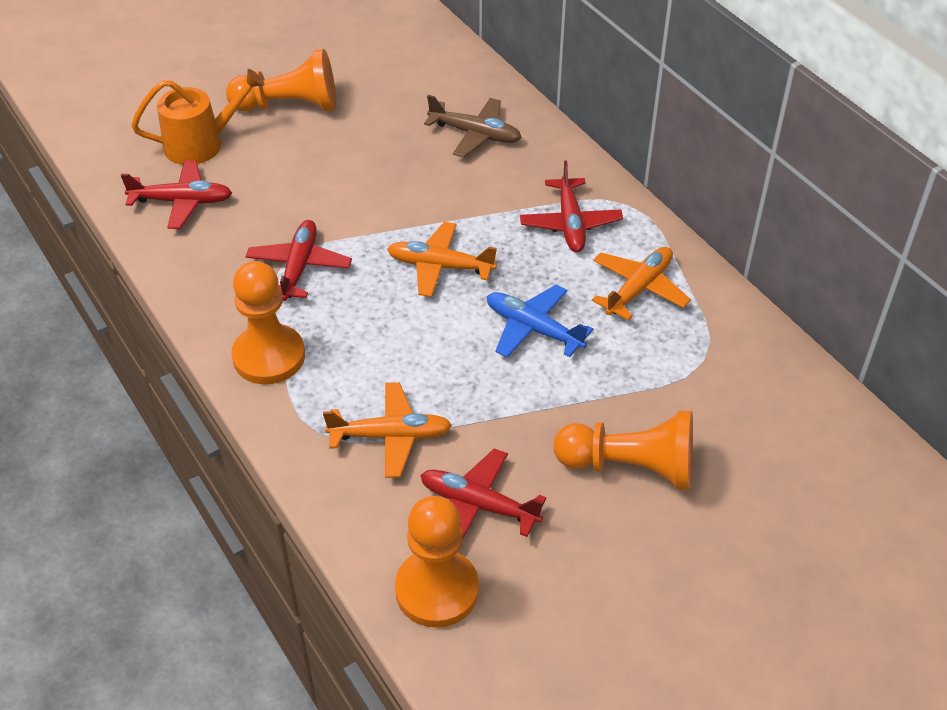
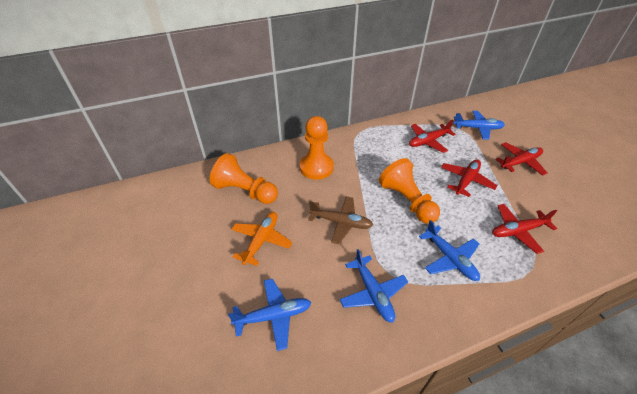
blue plane: 1 -> 4
orange pawn: 4 -> 3
orange plane: 3 -> 1
orange watering can: 1 -> 0

